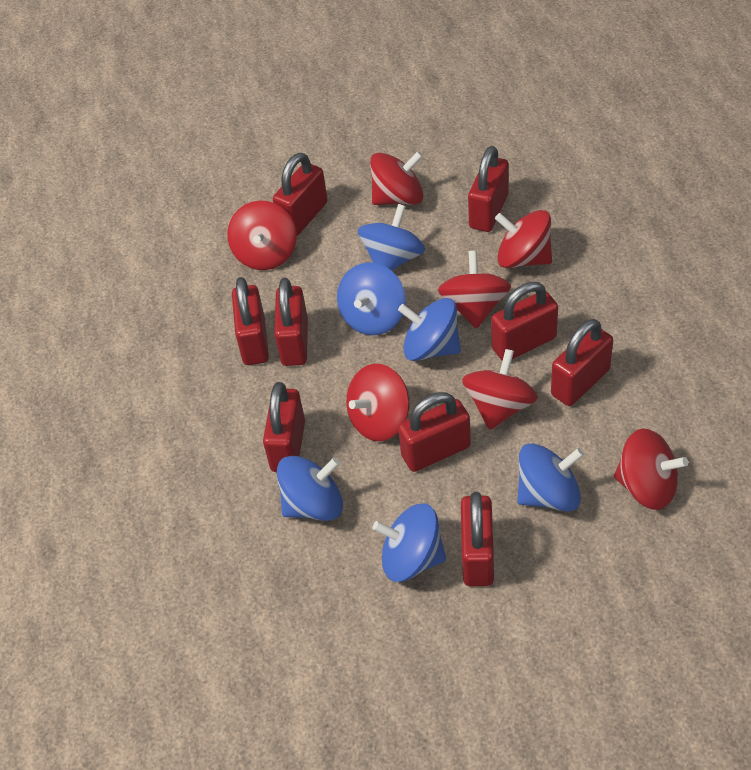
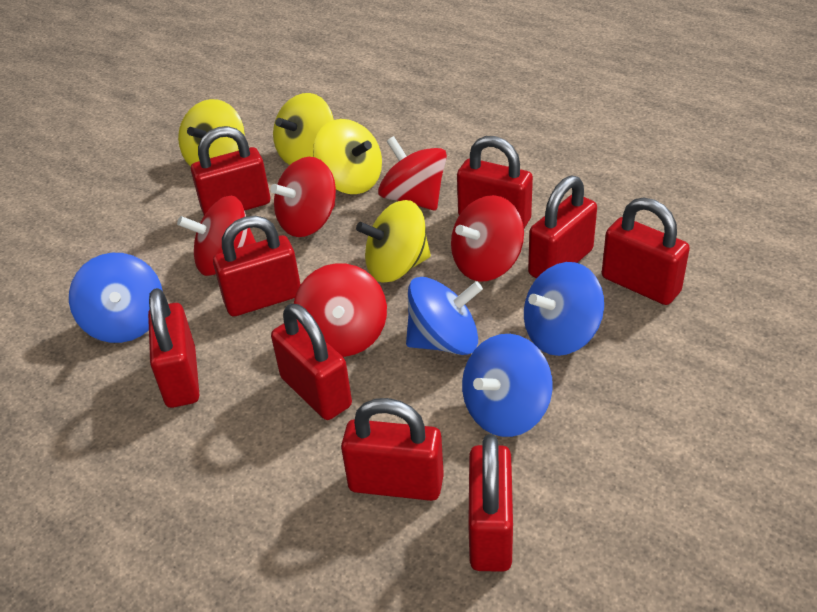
blue spinning top: 6 -> 4
red spinning top: 7 -> 5
yellow spinning top: 0 -> 4

